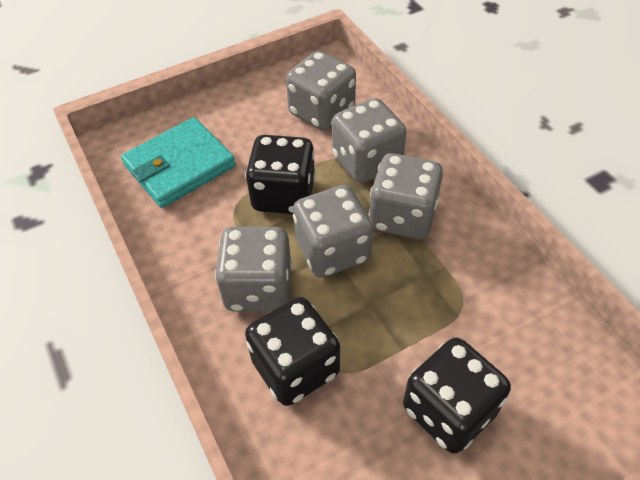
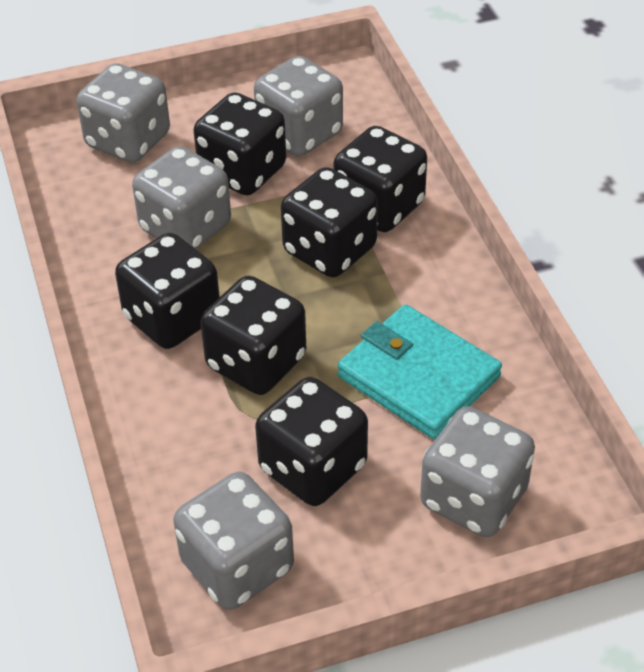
black dice: 3 -> 6

